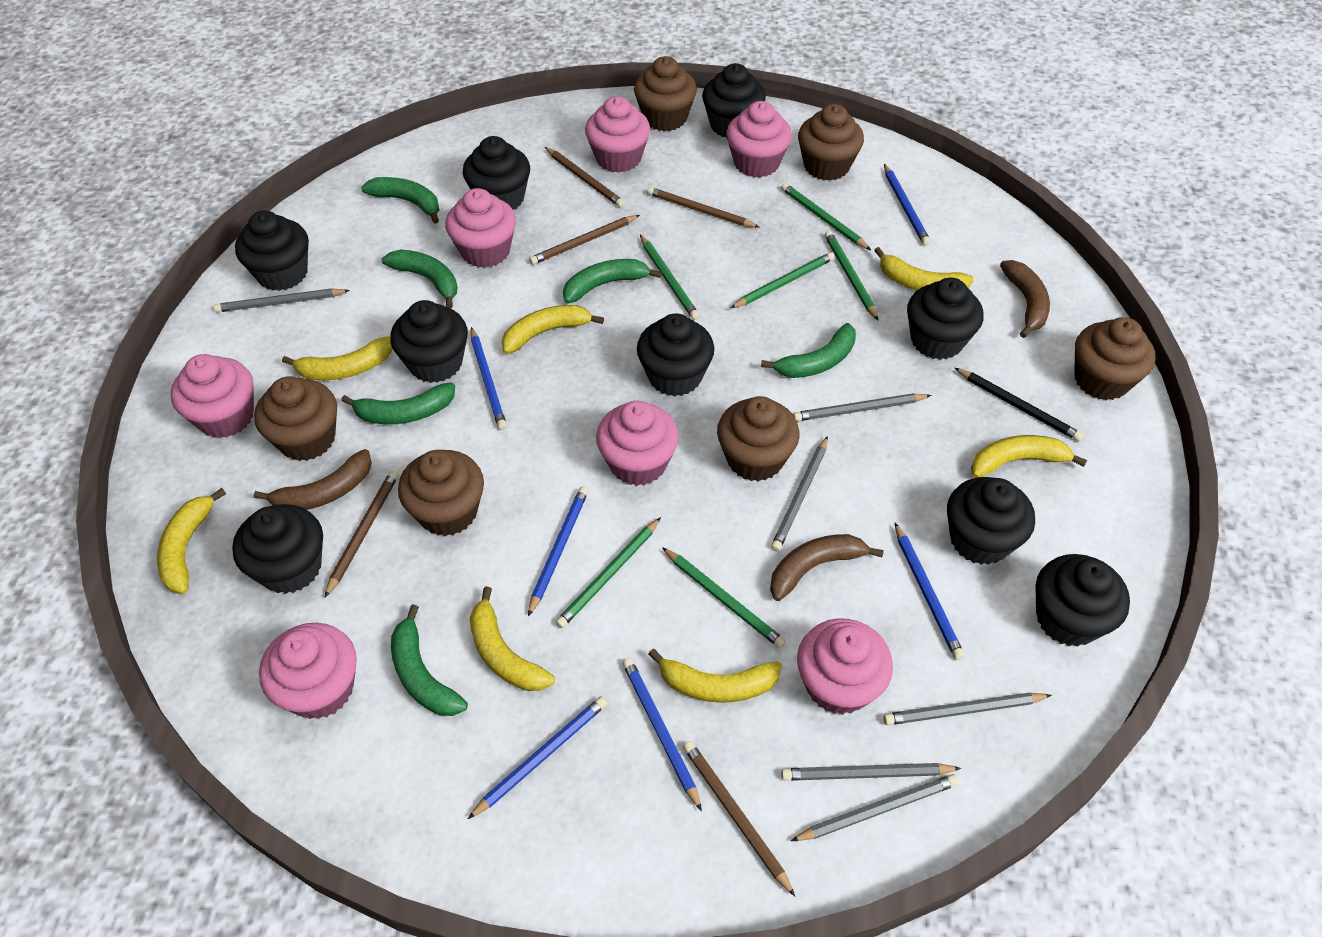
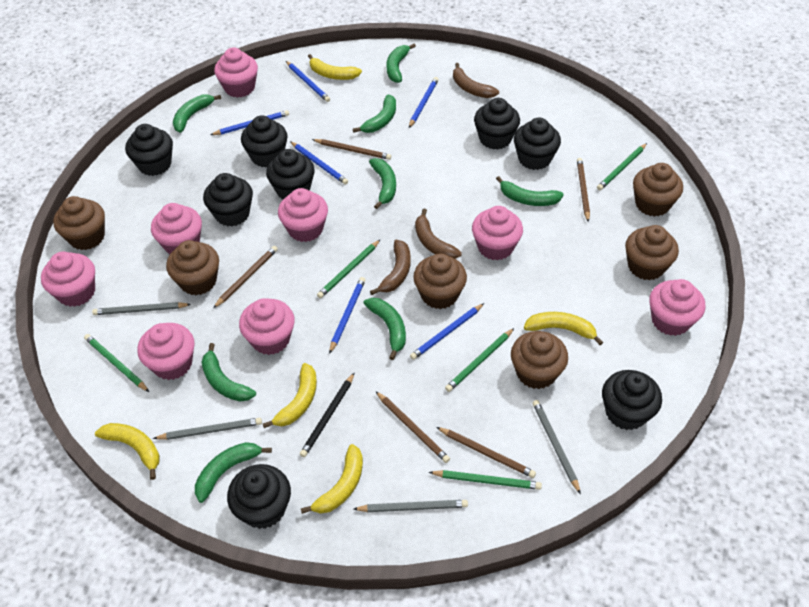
black cupcake: 9 -> 8
green banana: 6 -> 8
green pencil: 6 -> 5
grey pencil: 6 -> 4
pink cupcake: 7 -> 8
yellow banana: 7 -> 5

